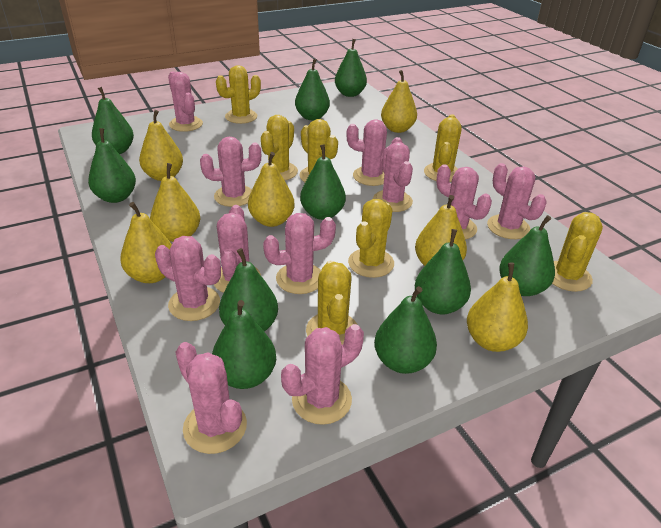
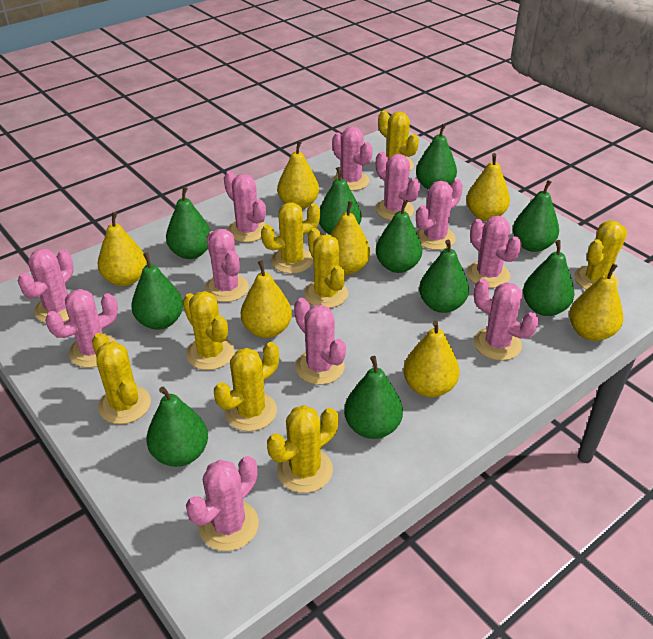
yellow cactus: 7 -> 8

